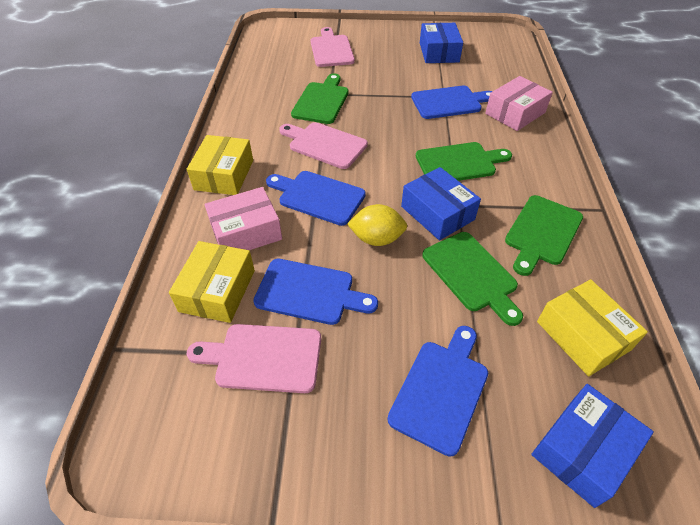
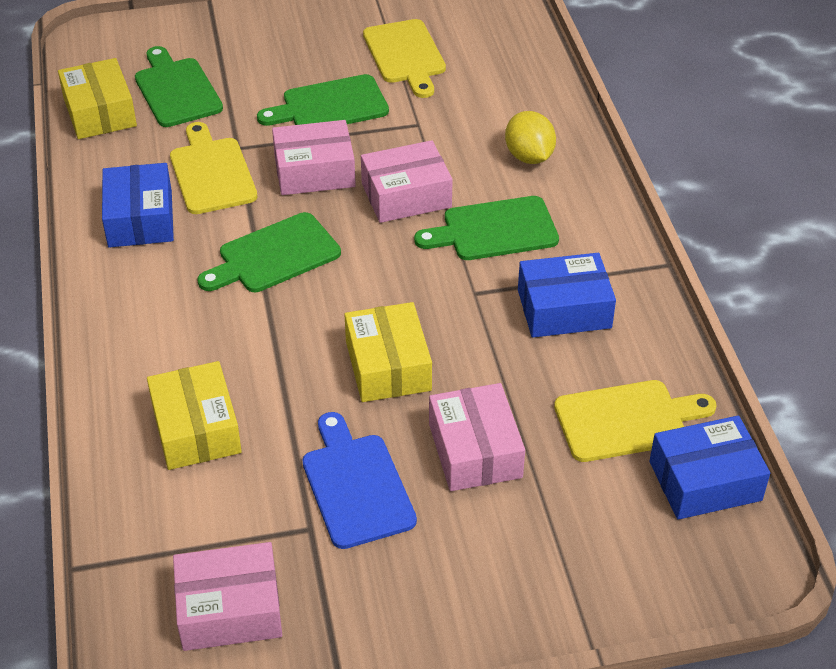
blue cutting board: 4 -> 1
pink box: 2 -> 4
pink cutting board: 3 -> 0
yellow cutting board: 0 -> 3

